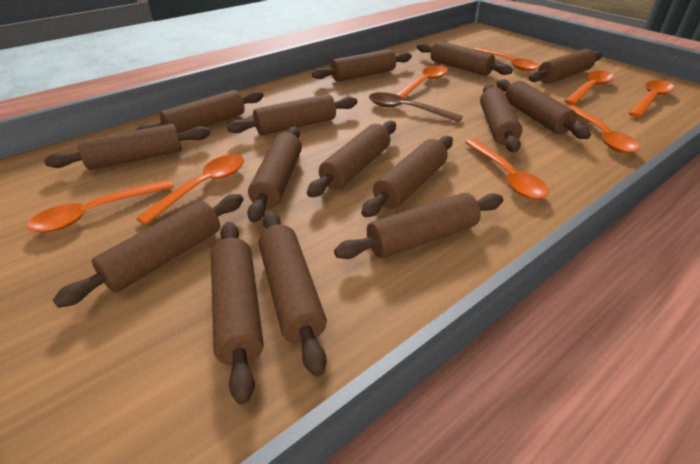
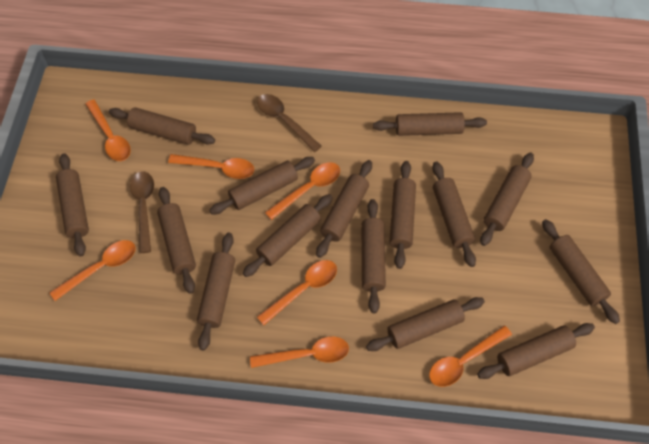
brown spoon: 1 -> 2
orange spoon: 8 -> 7

